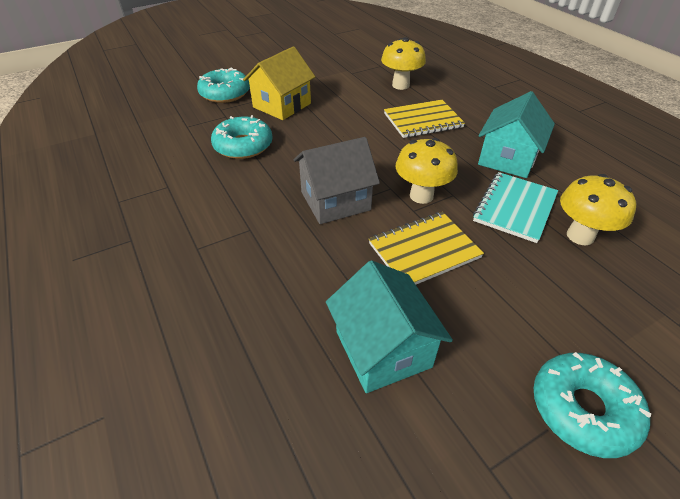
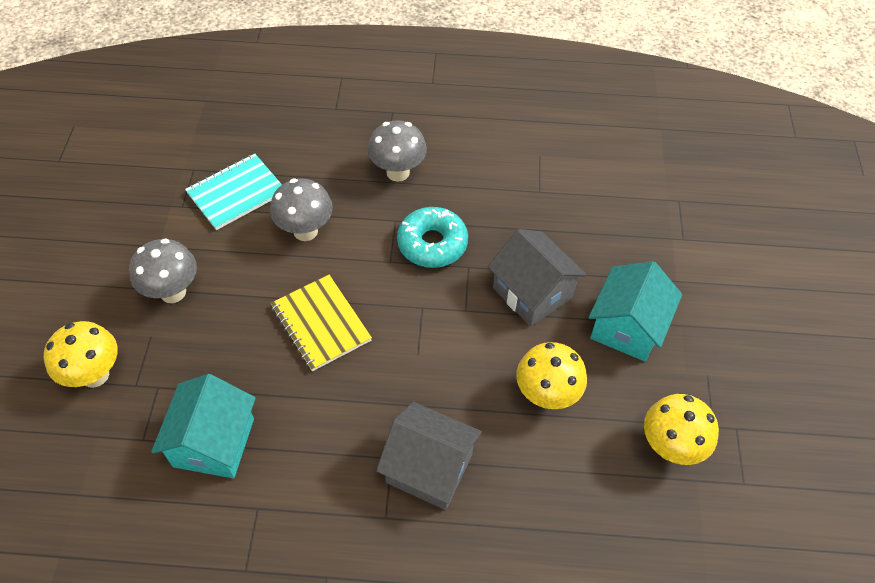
grey house: 1 -> 2
grey mushroom: 0 -> 3
turquoise donut: 3 -> 1
yellow house: 1 -> 0
yellow notebook: 2 -> 1

